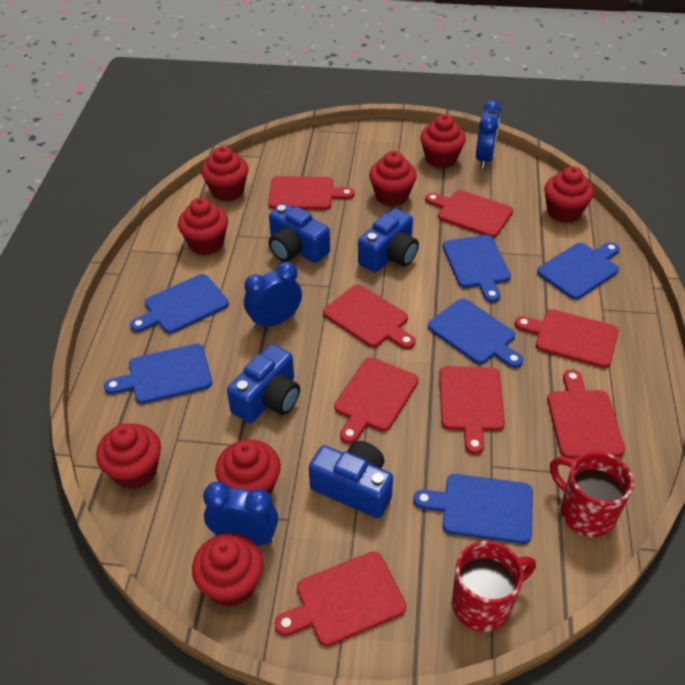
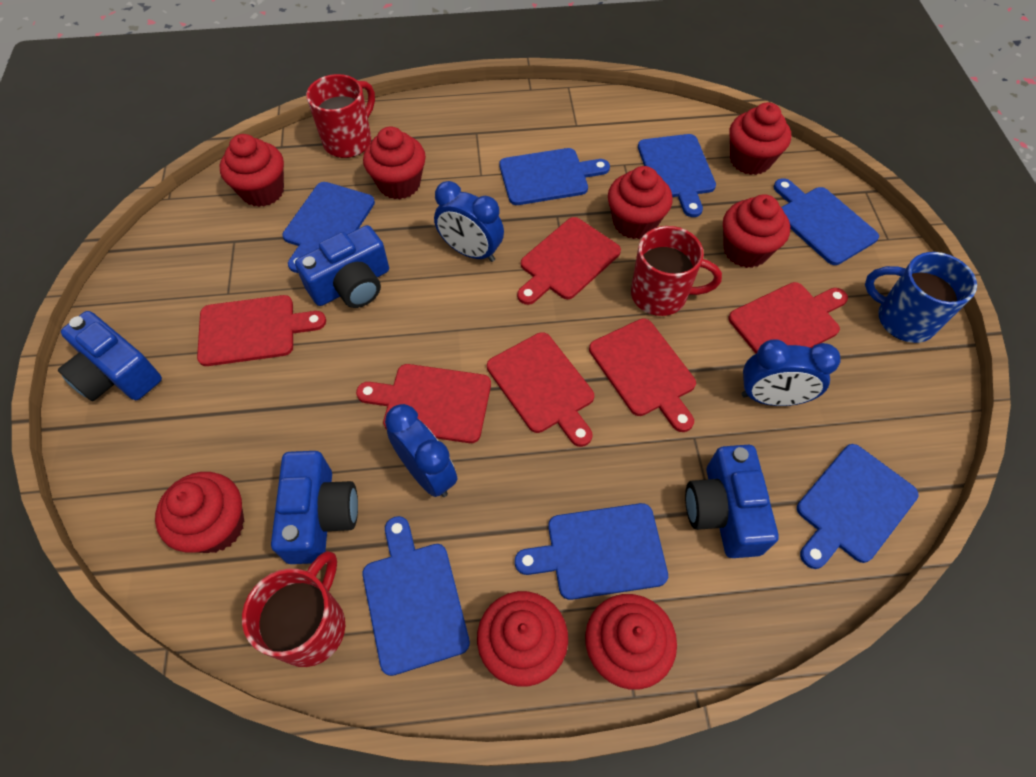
blue cutting board: 6 -> 7
blue mug: 0 -> 1
red cutting board: 8 -> 6
red mug: 2 -> 3

